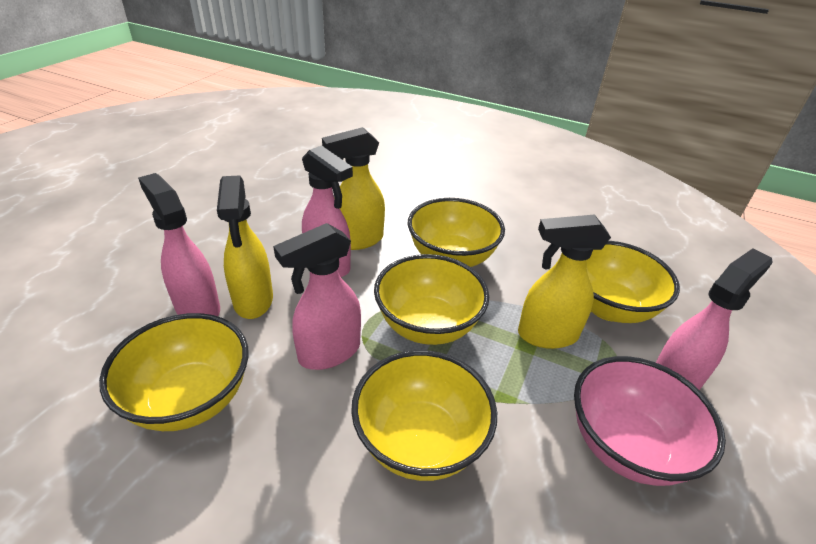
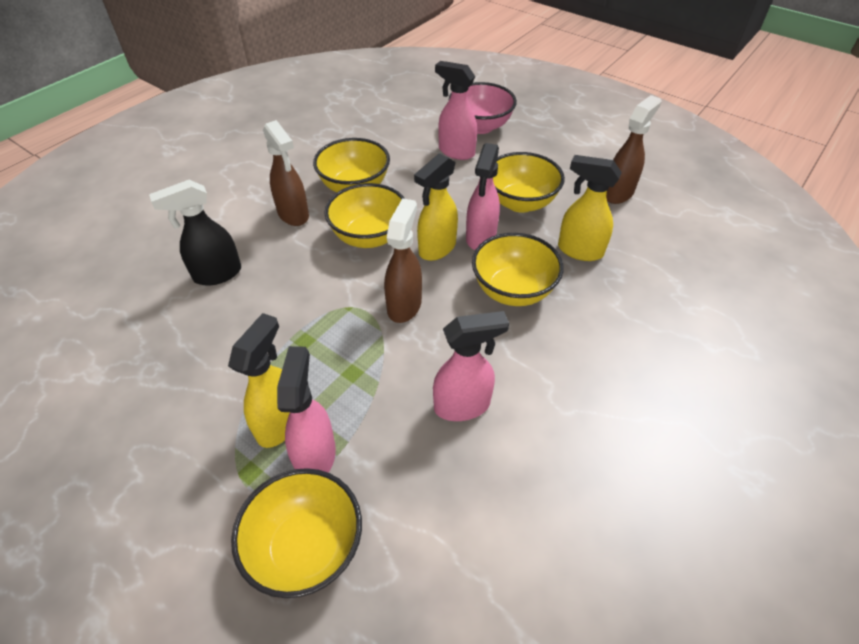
black spray bottle: 0 -> 1
brown spray bottle: 0 -> 3

